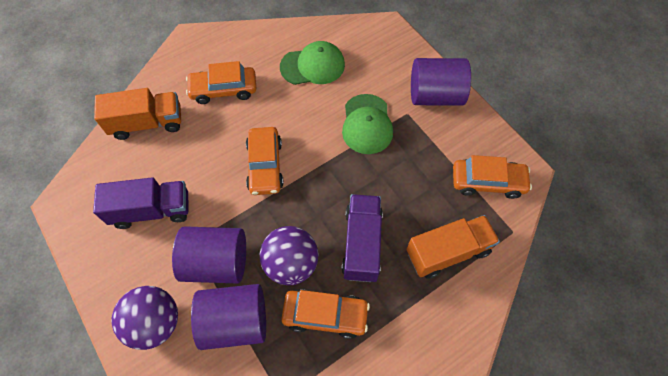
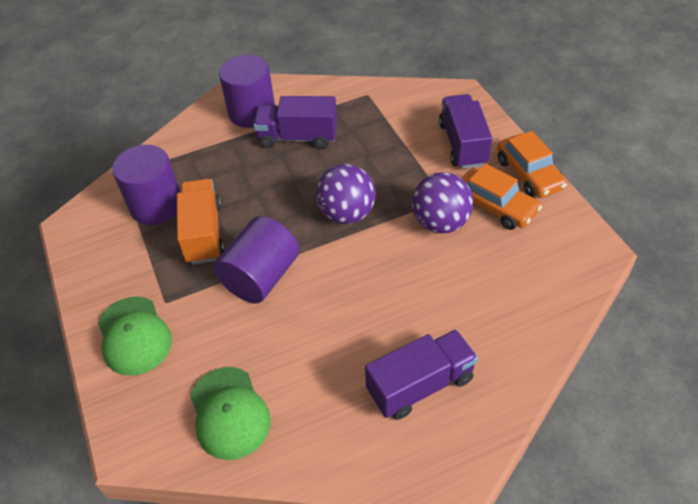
orange car: 4 -> 2
orange truck: 2 -> 1
purple truck: 2 -> 3

